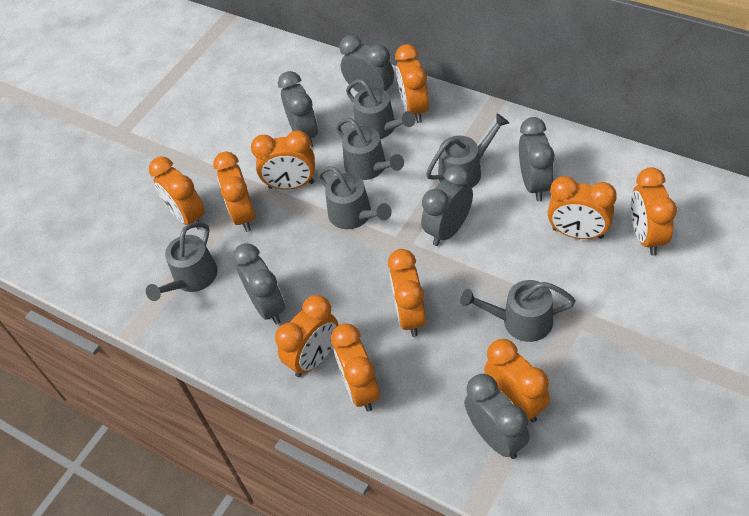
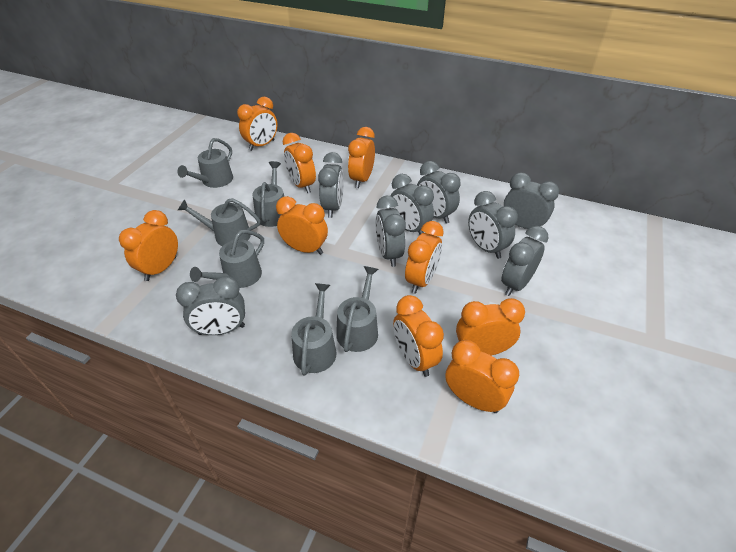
grey clock: 6 -> 8
orange clock: 10 -> 9

